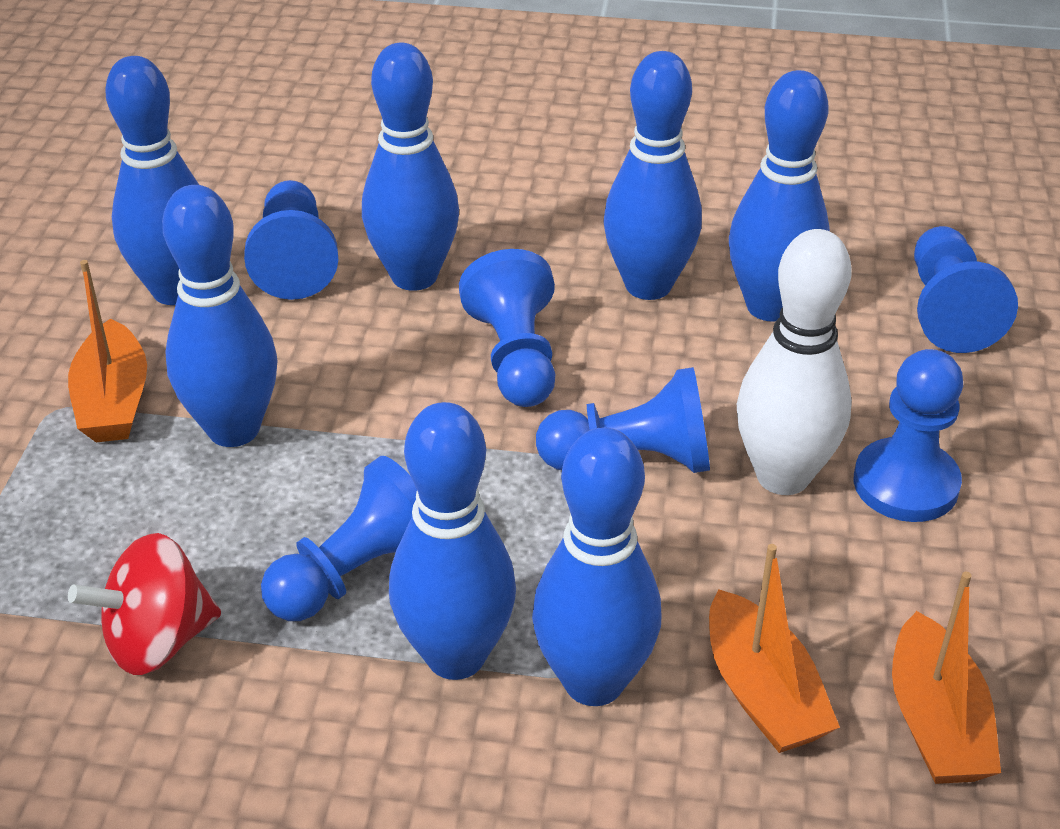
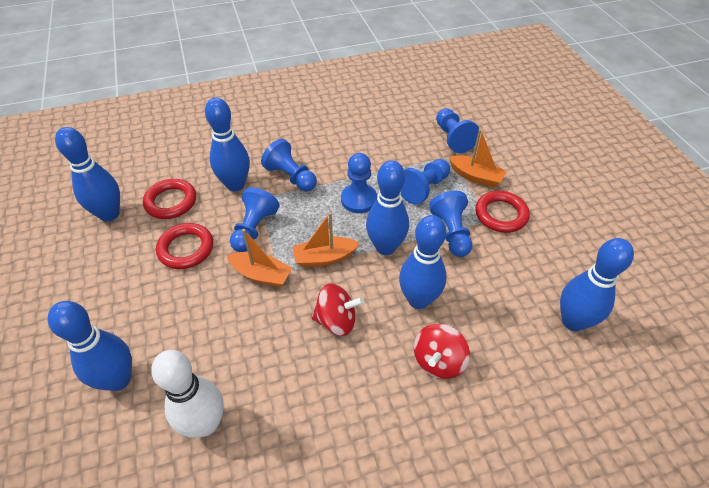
blue bowling pin: 7 -> 6
red ring: 0 -> 3
red spinning top: 1 -> 2

